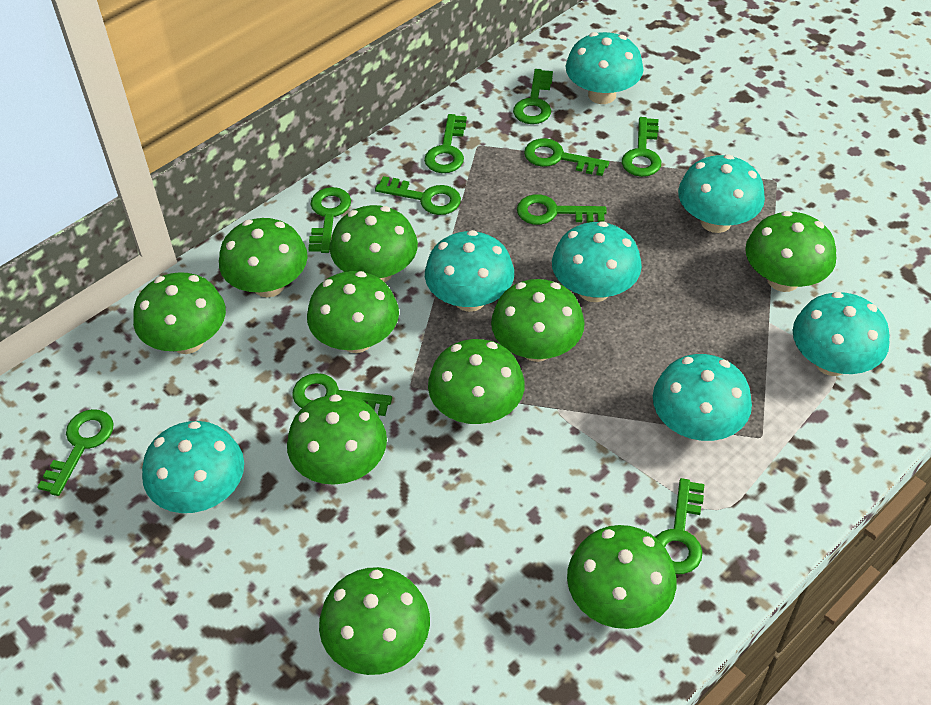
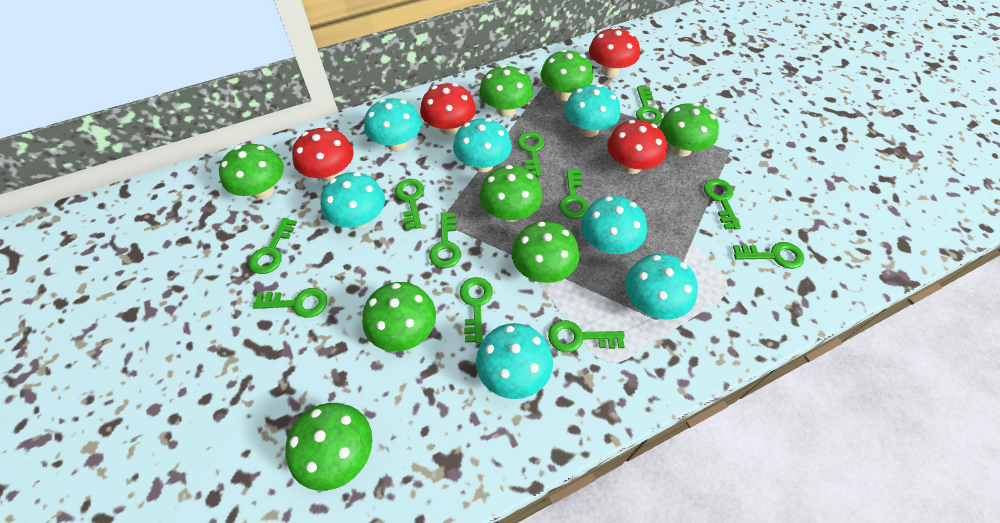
green key: 10 -> 11
green mushroom: 10 -> 8
red mushroom: 0 -> 4

